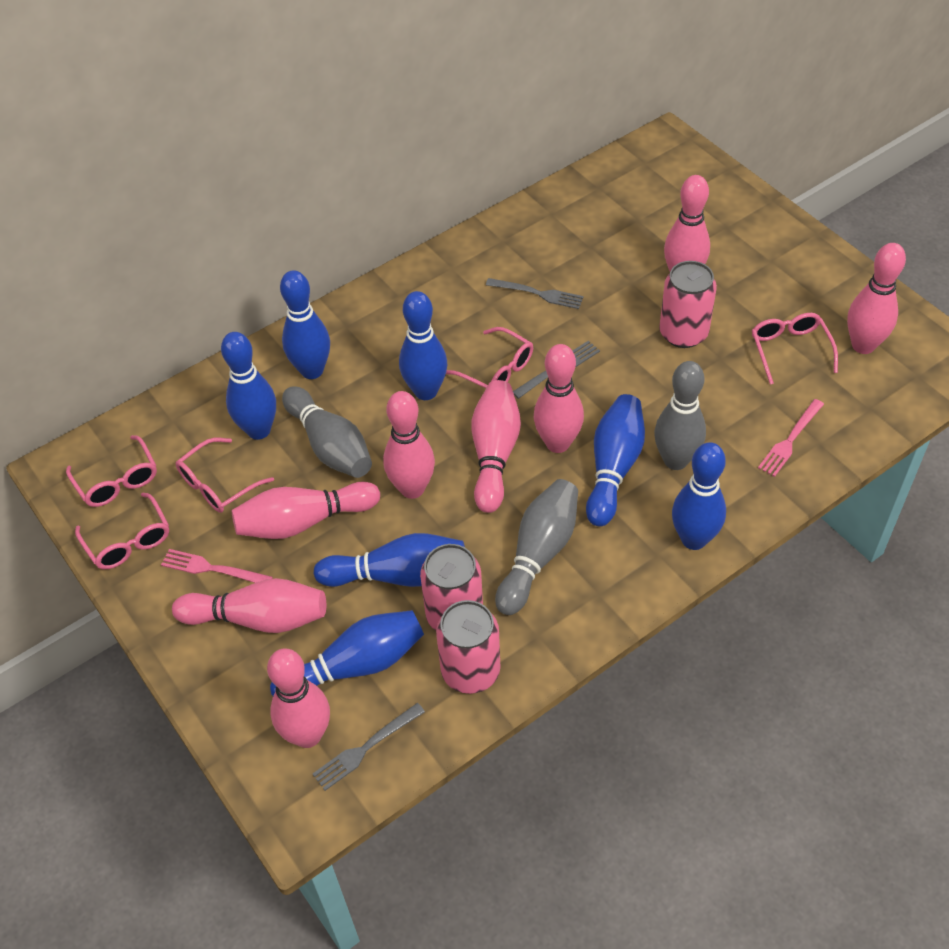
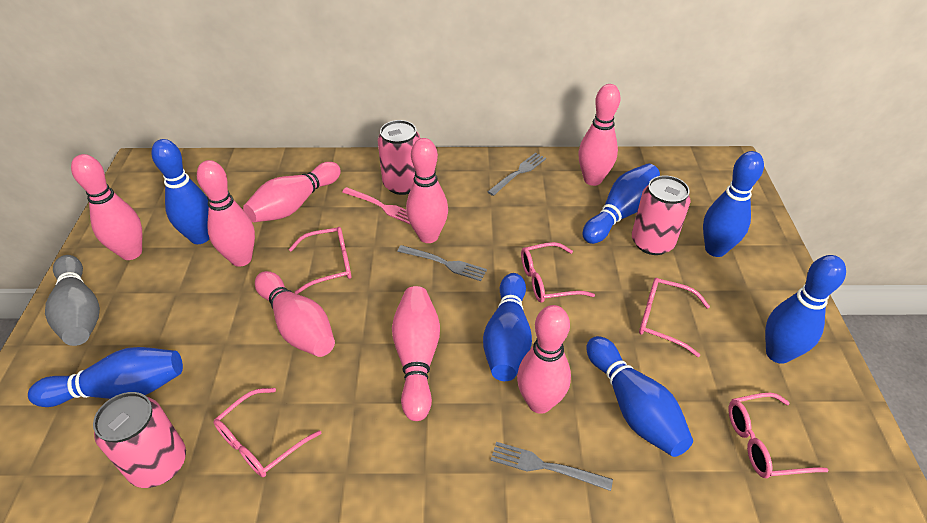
grey bowling pin: 3 -> 1
pink fork: 2 -> 1

